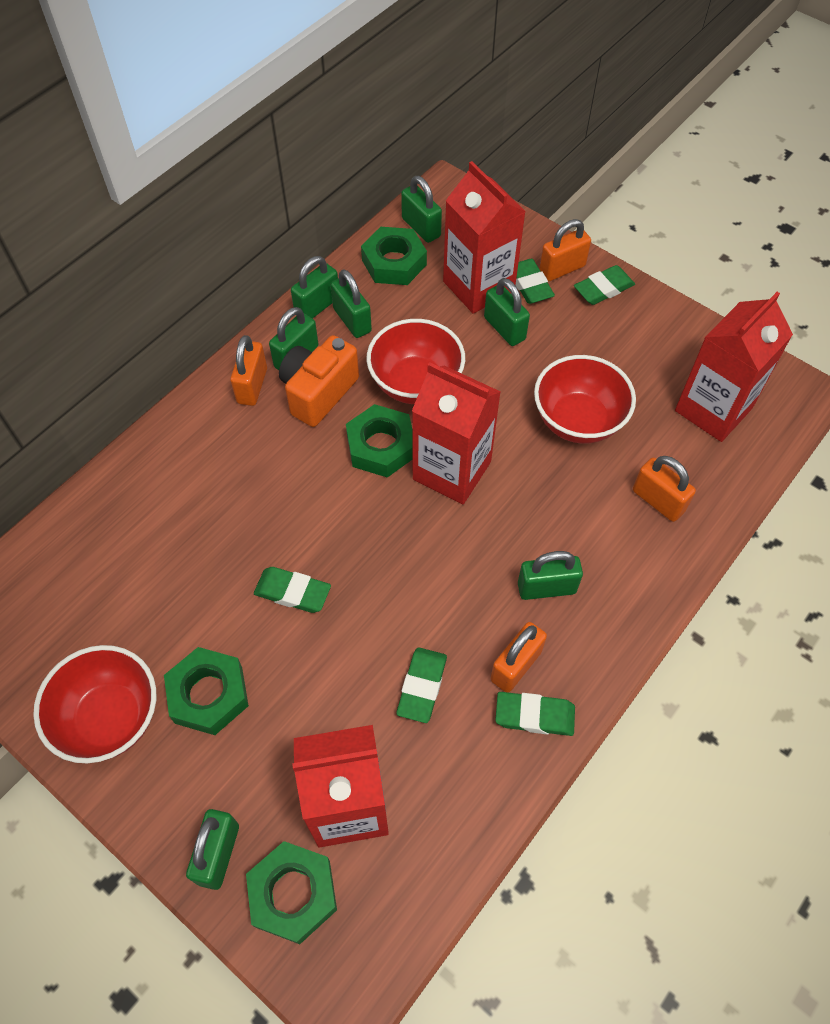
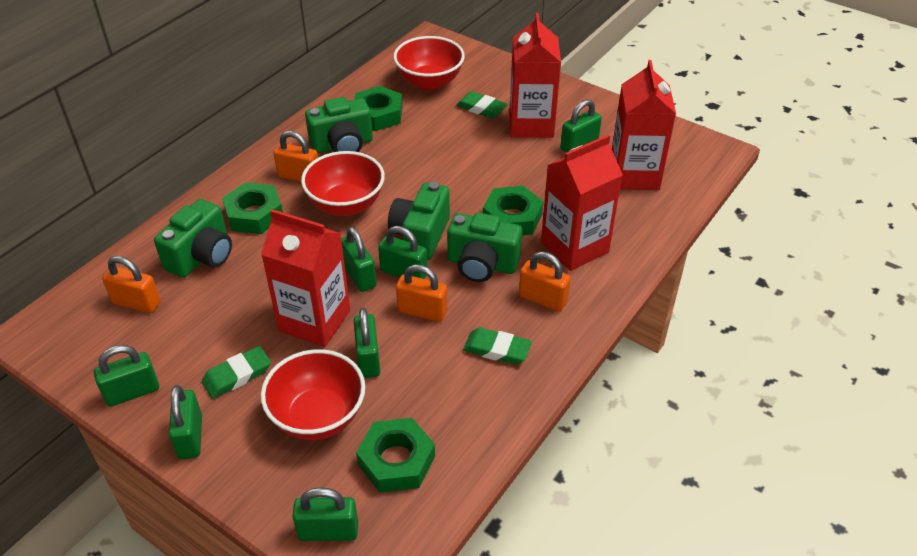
green camera: 0 -> 4
green eraser: 5 -> 3
orange camera: 1 -> 0

